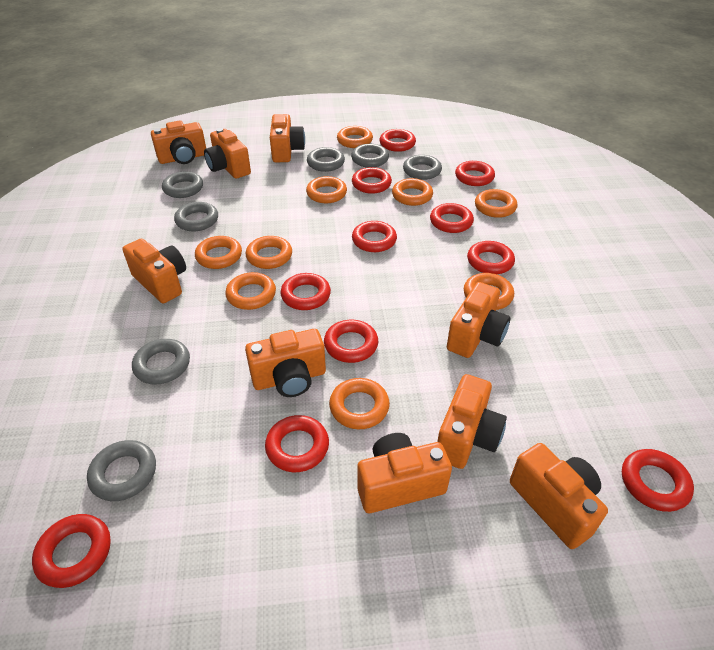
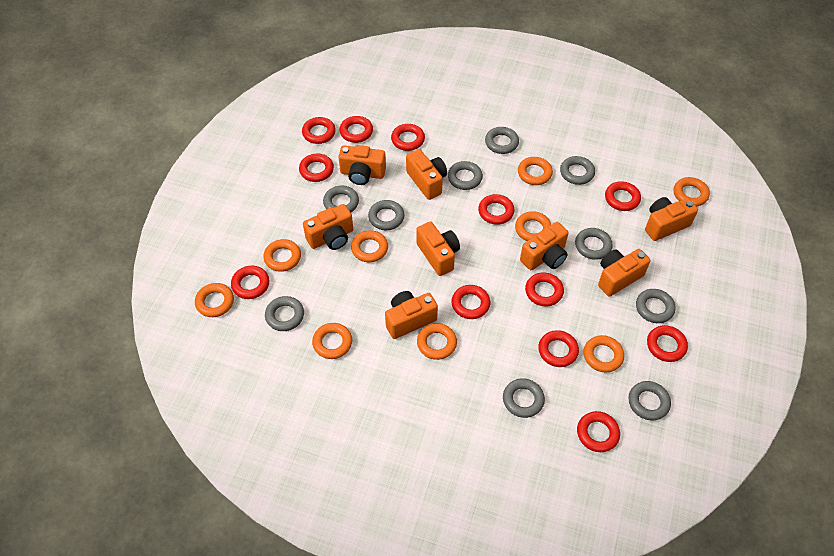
grey ring: 7 -> 10
orange camera: 9 -> 8
red ring: 11 -> 12

